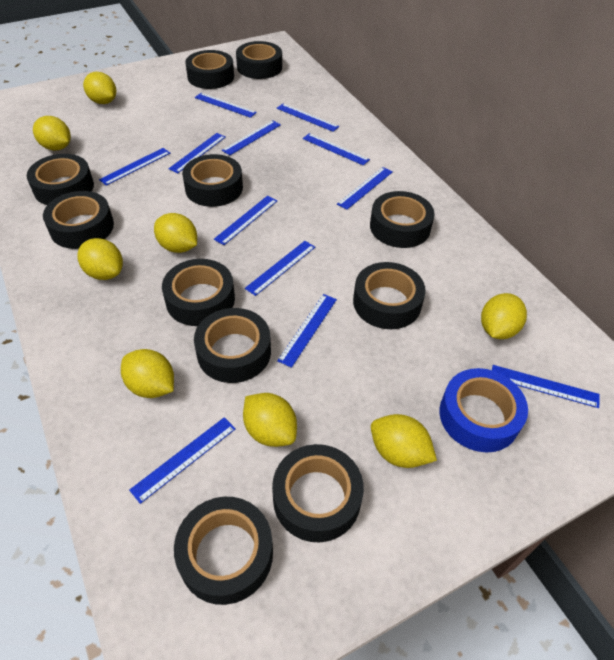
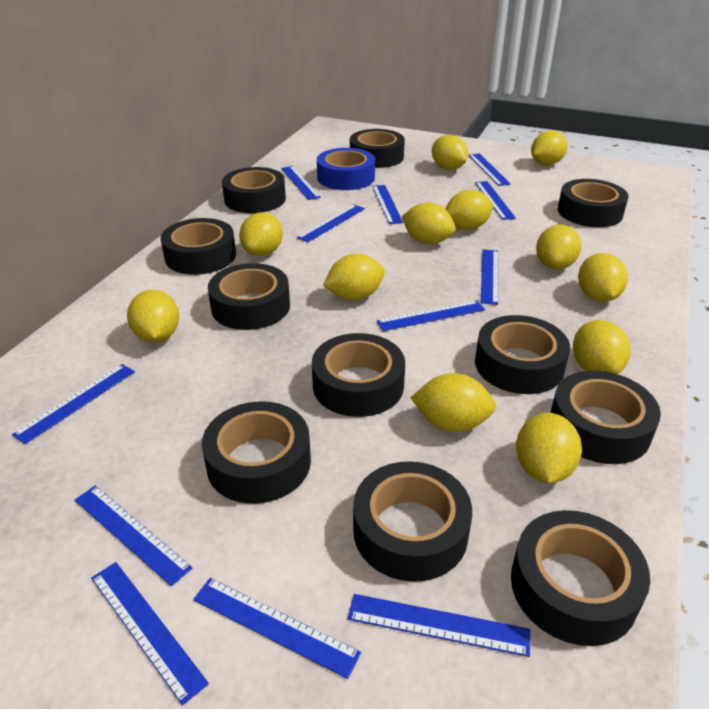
yellow lemon: 8 -> 12

